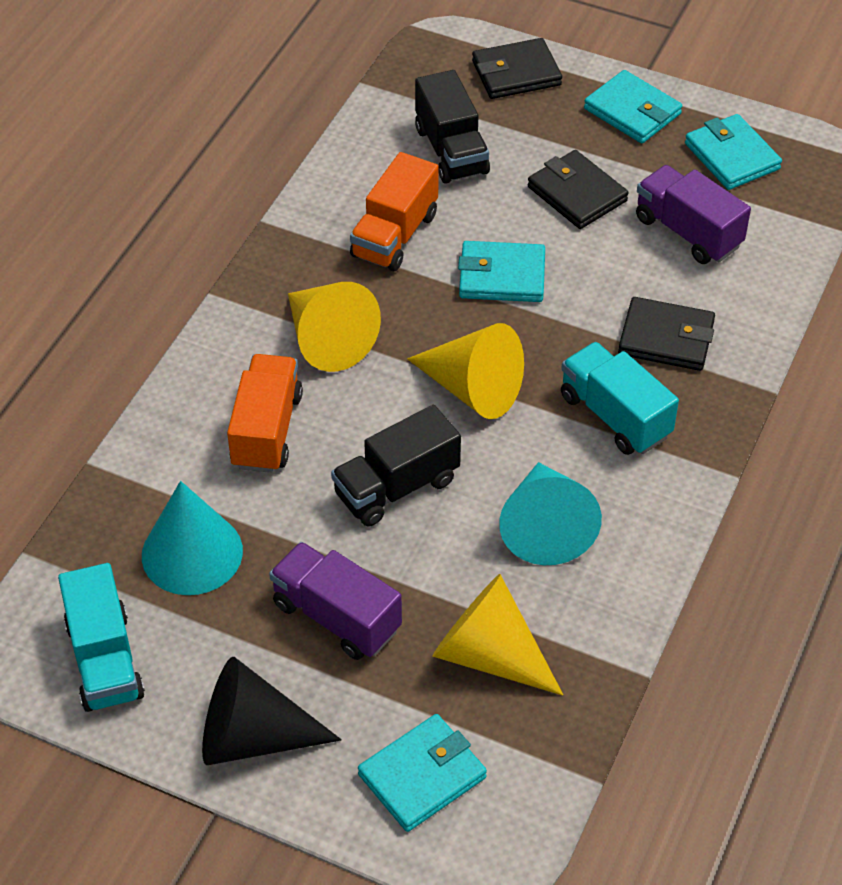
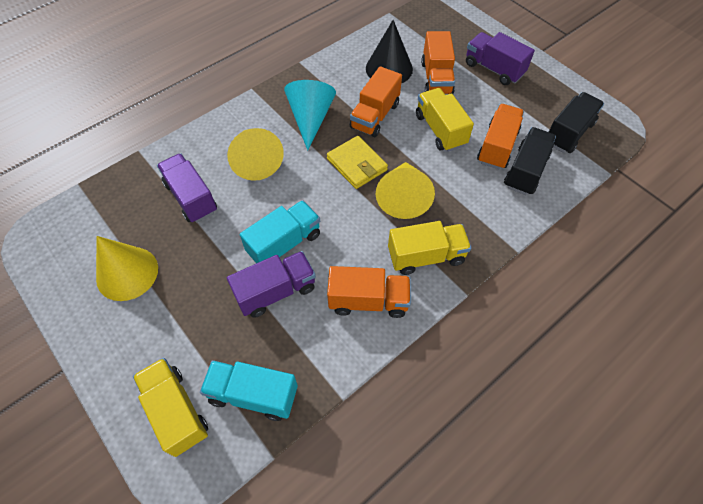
black wallet: 3 -> 0
orange truck: 2 -> 4
purple truck: 2 -> 3
turquoise cone: 2 -> 1
turquoise wallet: 4 -> 0
yellow truck: 0 -> 3
yellow wallet: 0 -> 1

